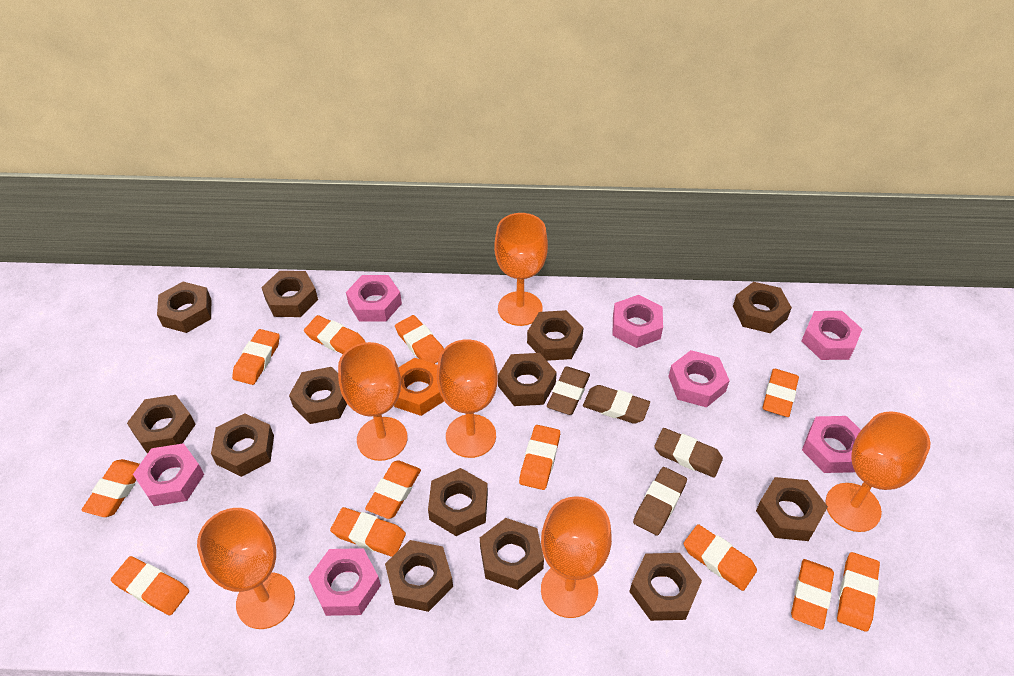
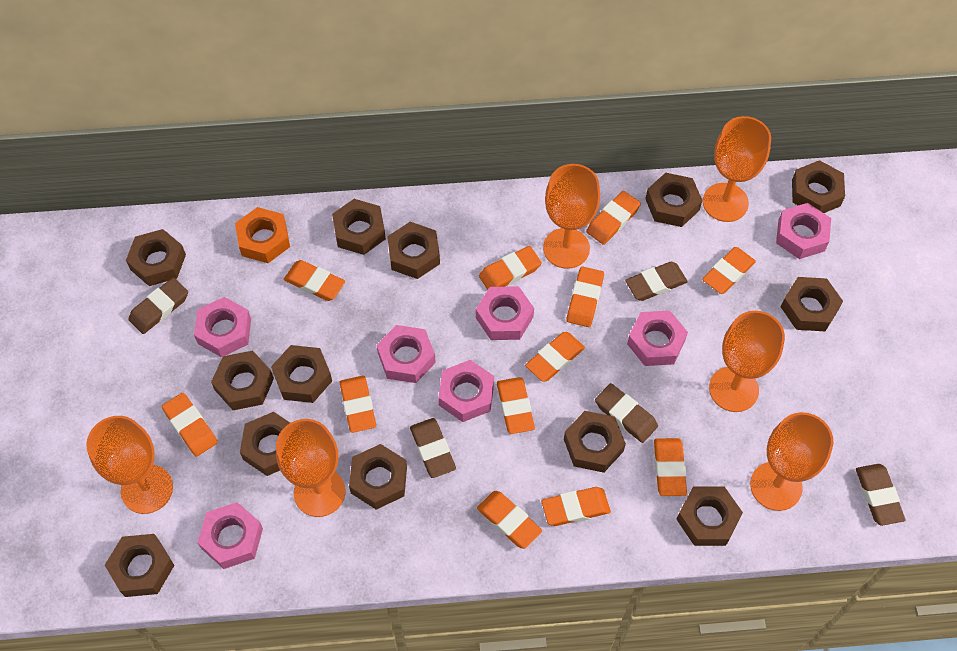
brown eraser: 4 -> 5

